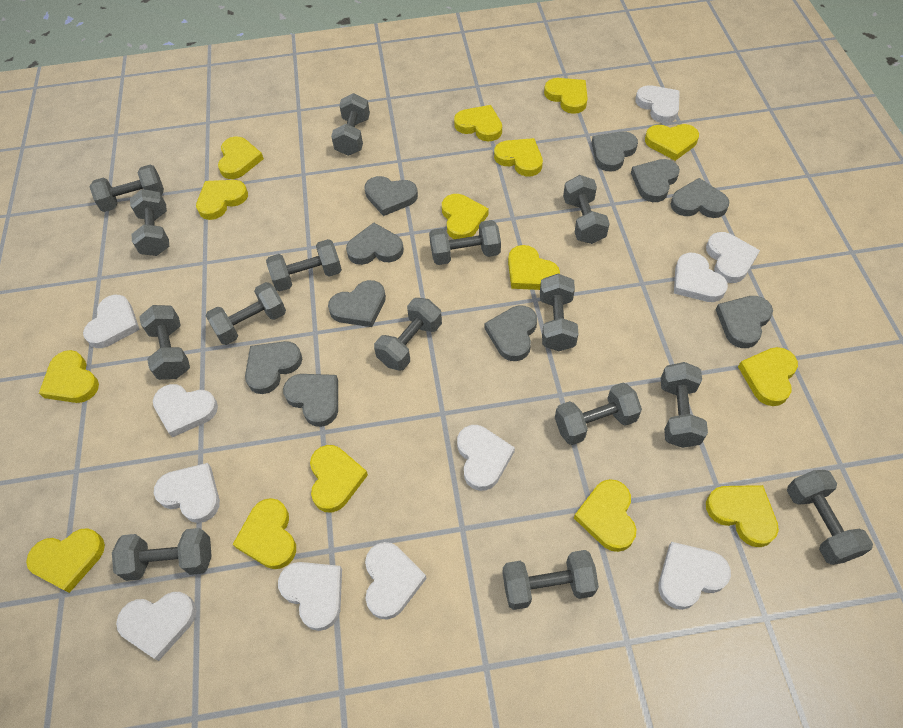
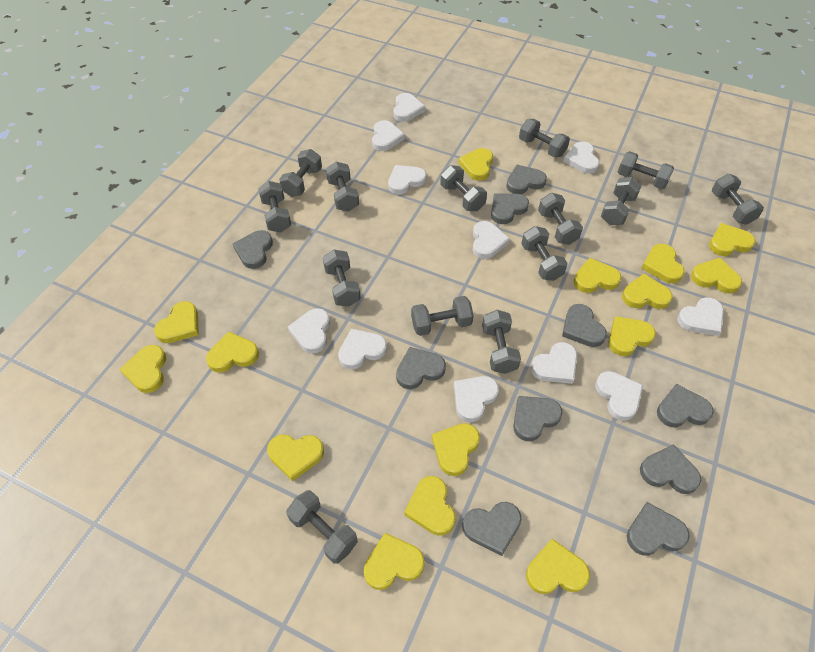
grey dumbbell: 15 -> 14

